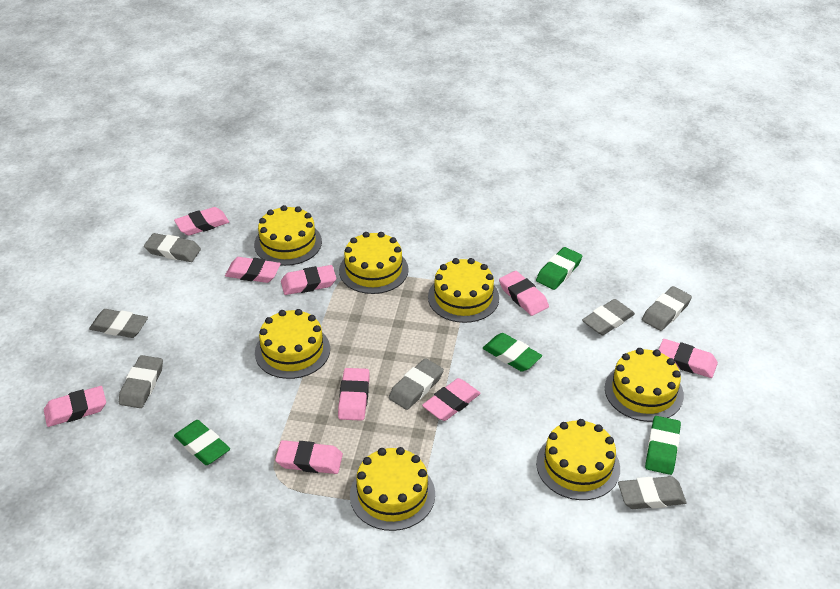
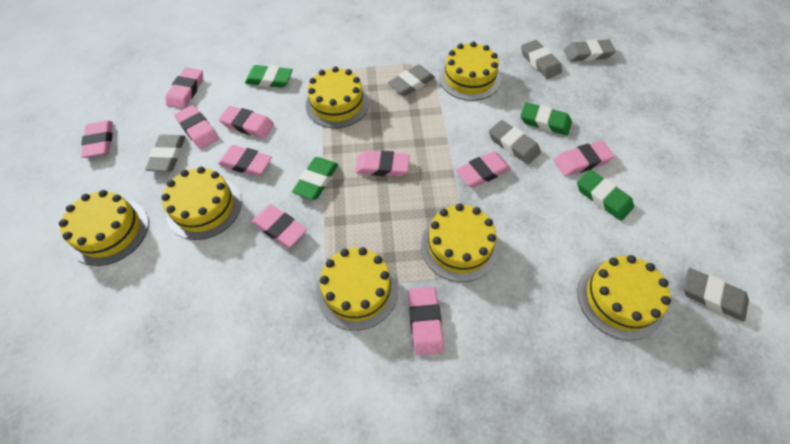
grey eraser: 7 -> 6
pink eraser: 9 -> 10

